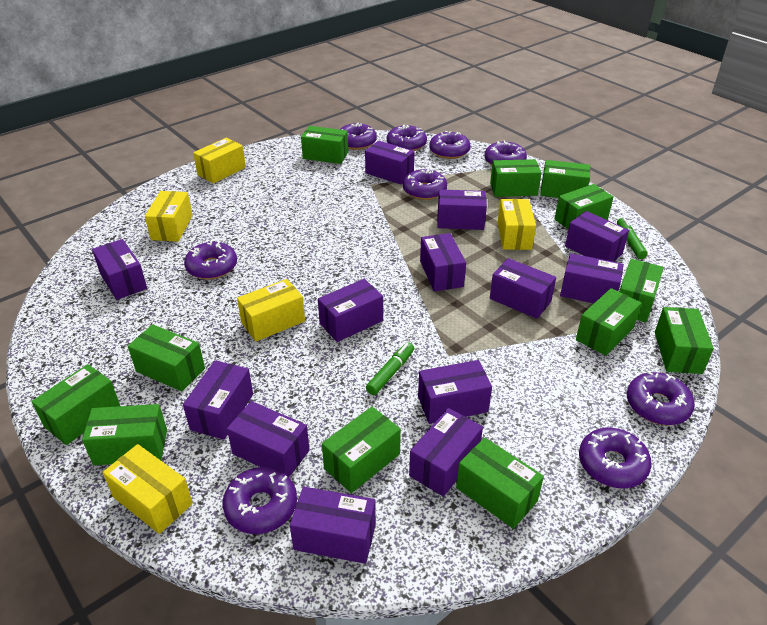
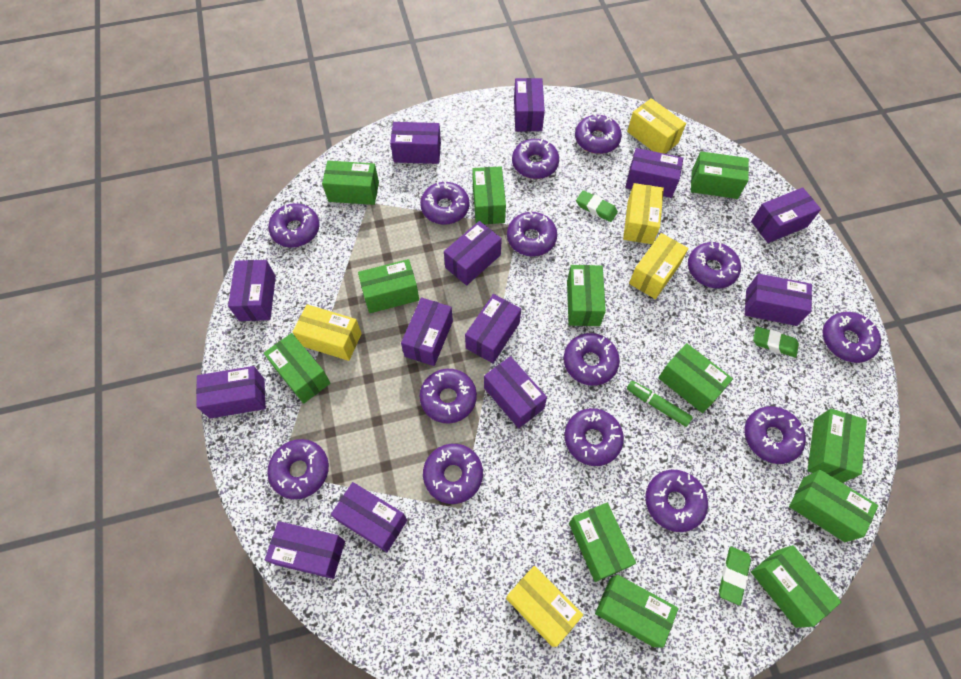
green eraser: 0 -> 3
green marker: 2 -> 1
purple donut: 9 -> 14

